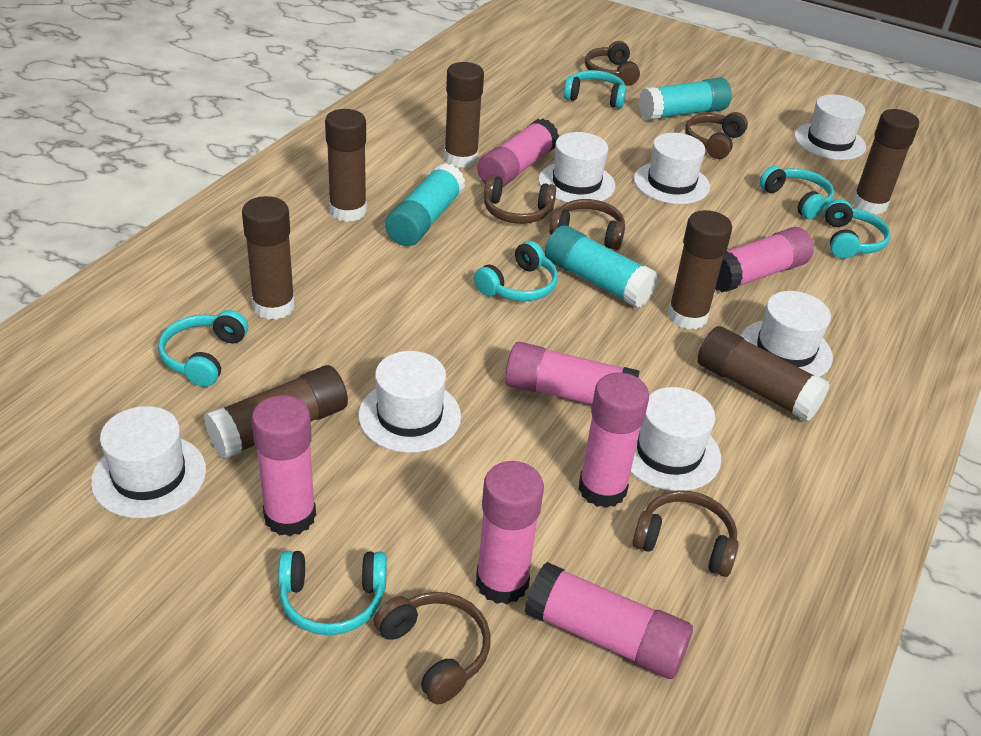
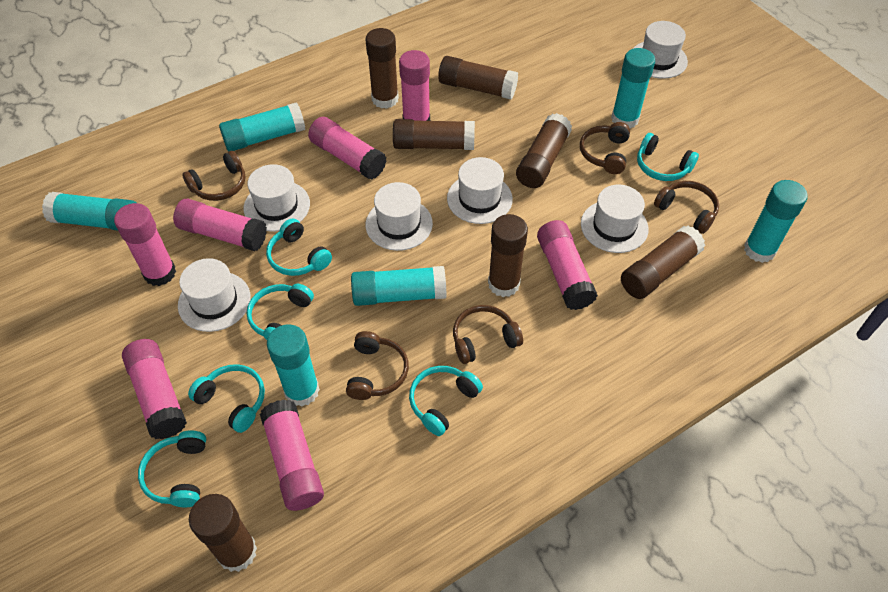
brown headphones: 6 -> 5
turquoise glue stick: 3 -> 6
white hat: 7 -> 6

